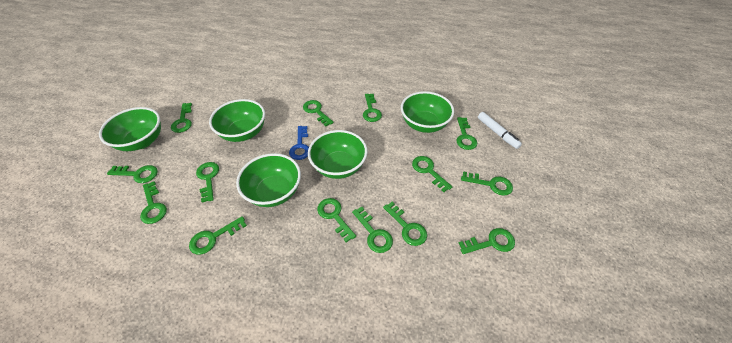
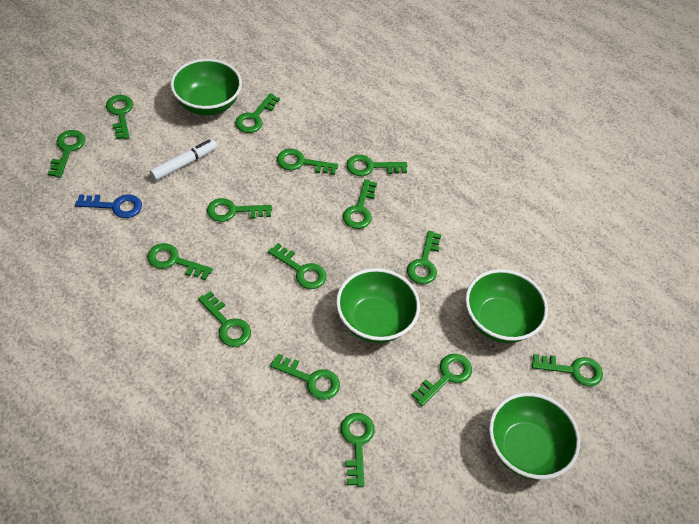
green bowl: 5 -> 4
green key: 14 -> 15

